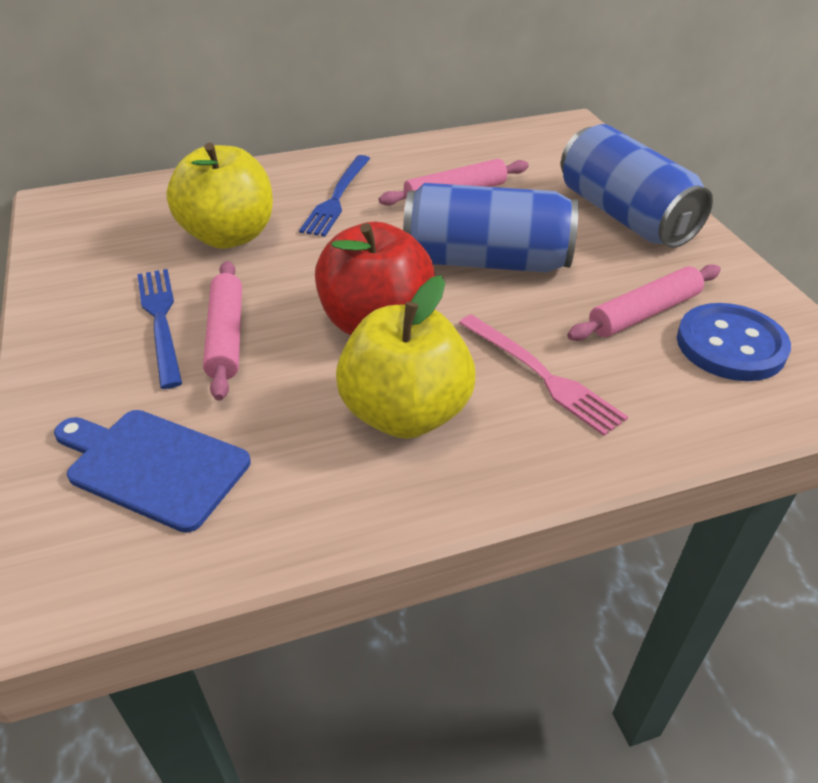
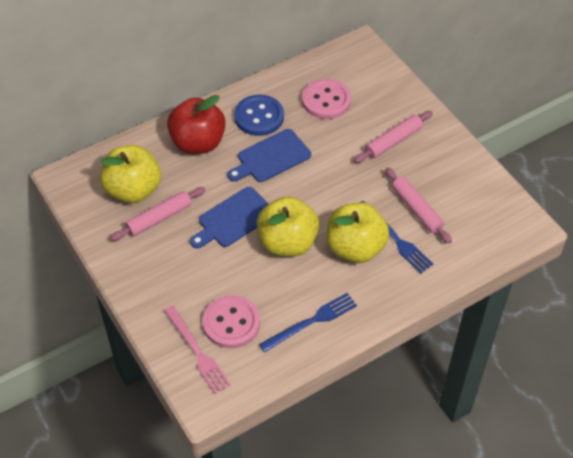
blue can: 2 -> 0
blue cutting board: 1 -> 2
pink button: 0 -> 2
yellow apple: 2 -> 3

